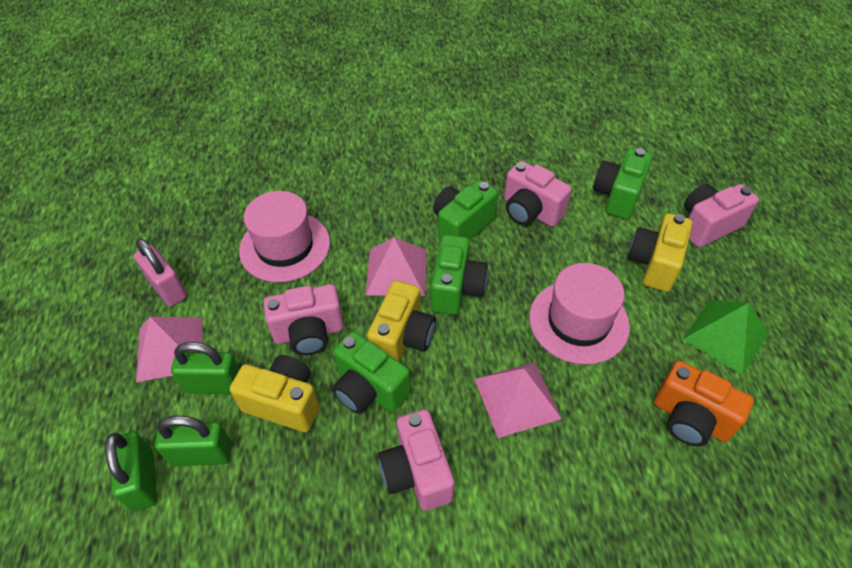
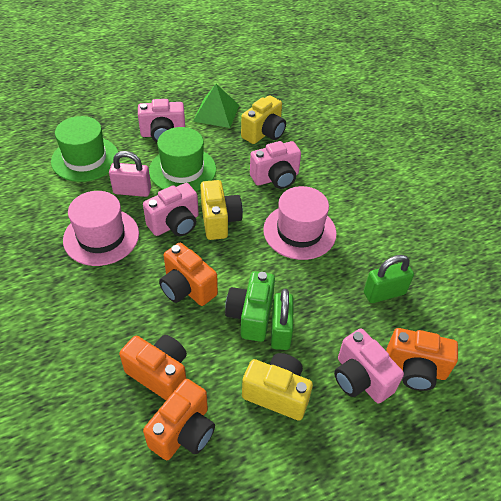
green camera: 4 -> 1
green hat: 0 -> 2
green padlock: 3 -> 2
orange camera: 1 -> 4
pink pyramid: 3 -> 0

